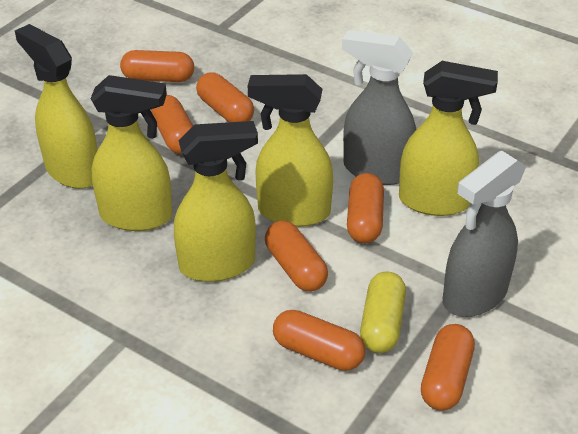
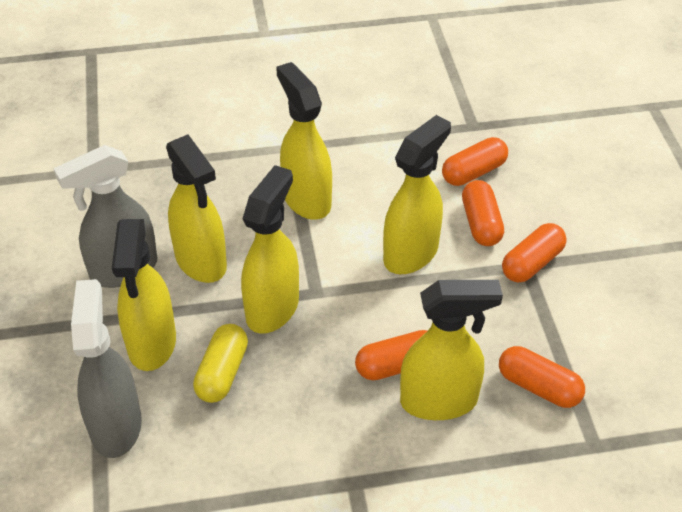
orange capsule: 7 -> 5
yellow spray bottle: 5 -> 6

